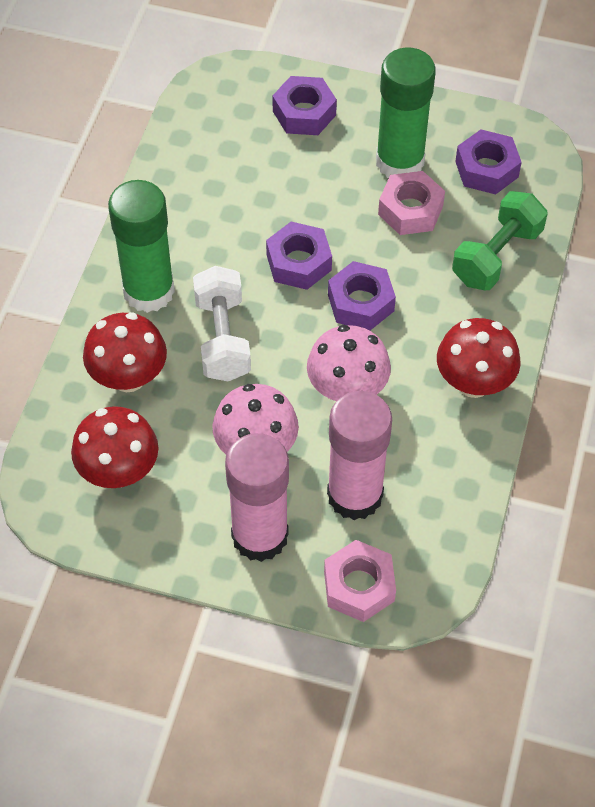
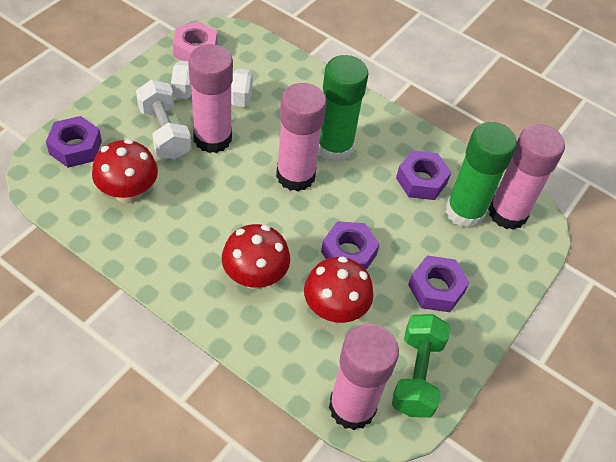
pink glue stick: 2 -> 4
pink mushroom: 2 -> 0
pink nut: 2 -> 1
white dumbbell: 1 -> 2

